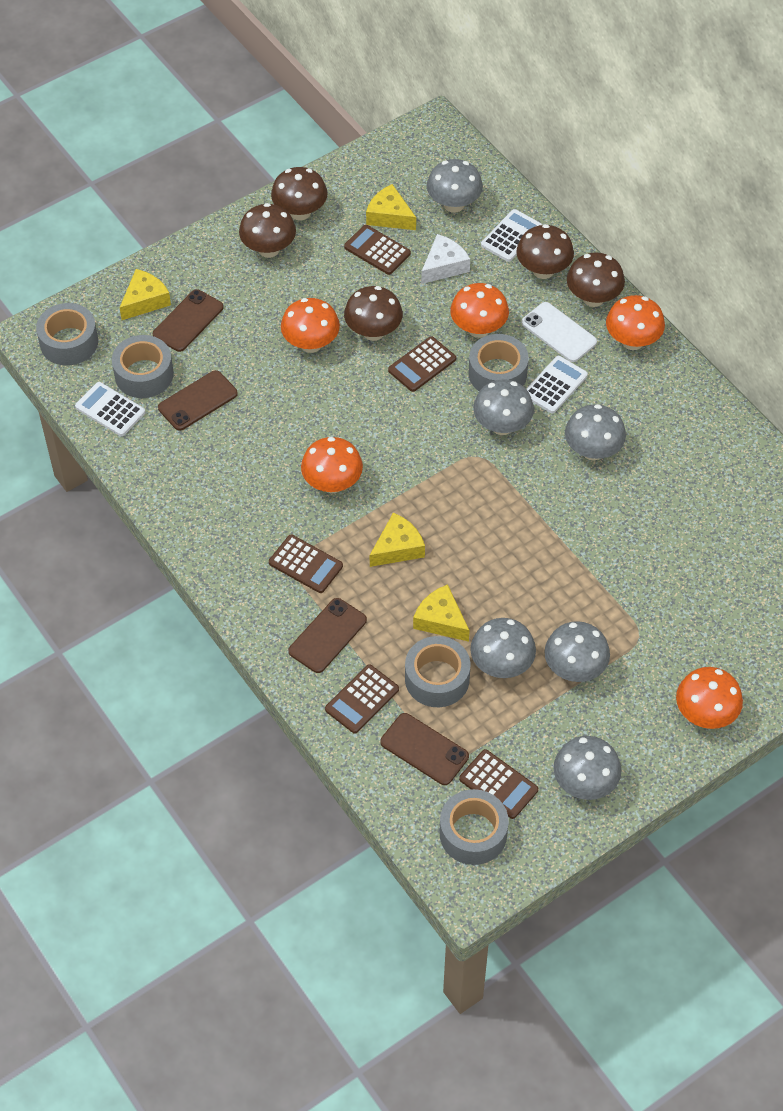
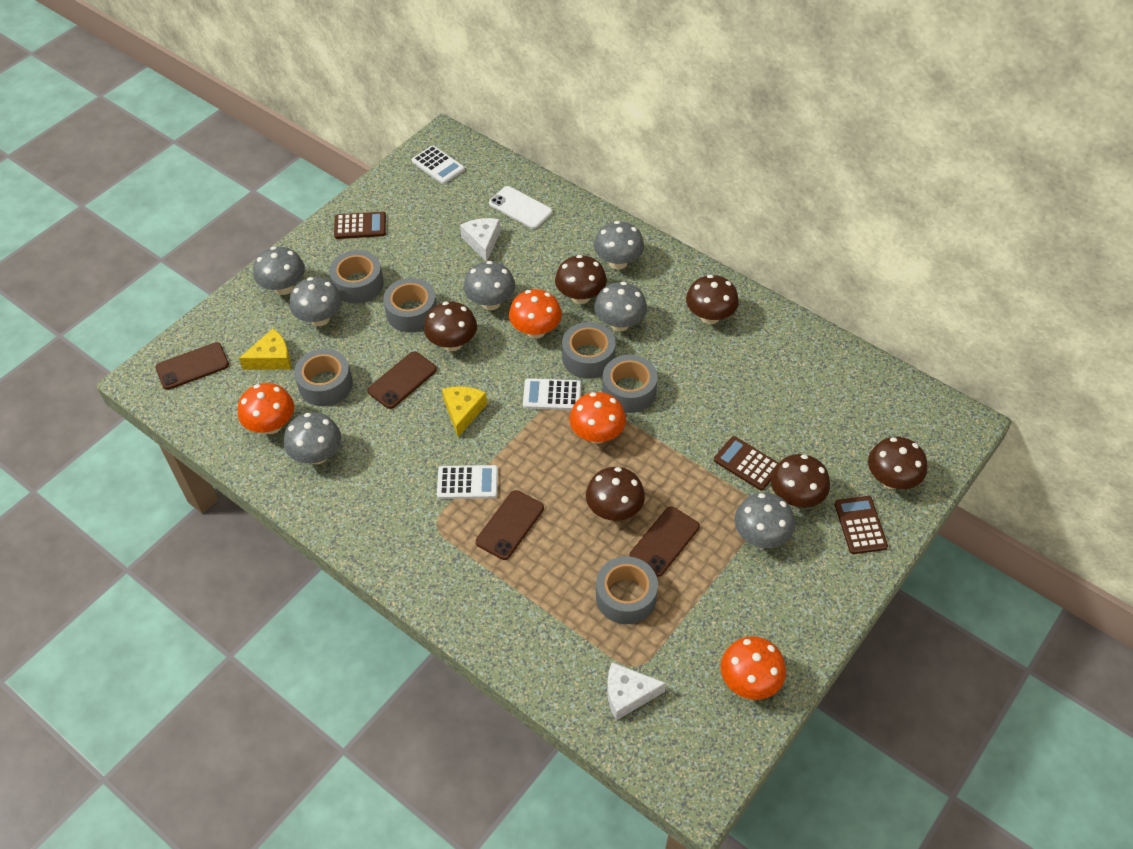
brown calculator: 5 -> 3
brown mushroom: 5 -> 6
grey mushroom: 6 -> 7
grey tape: 5 -> 6
orange mushroom: 5 -> 4
white cheese: 1 -> 2
yellow cheese: 4 -> 2

